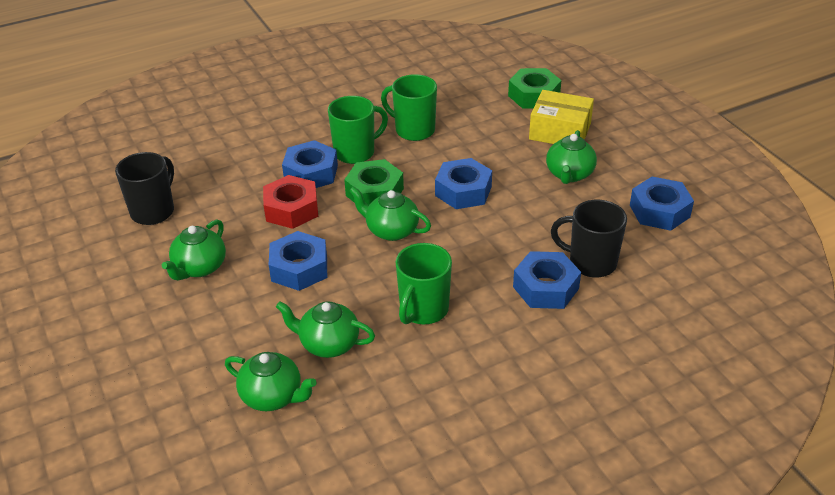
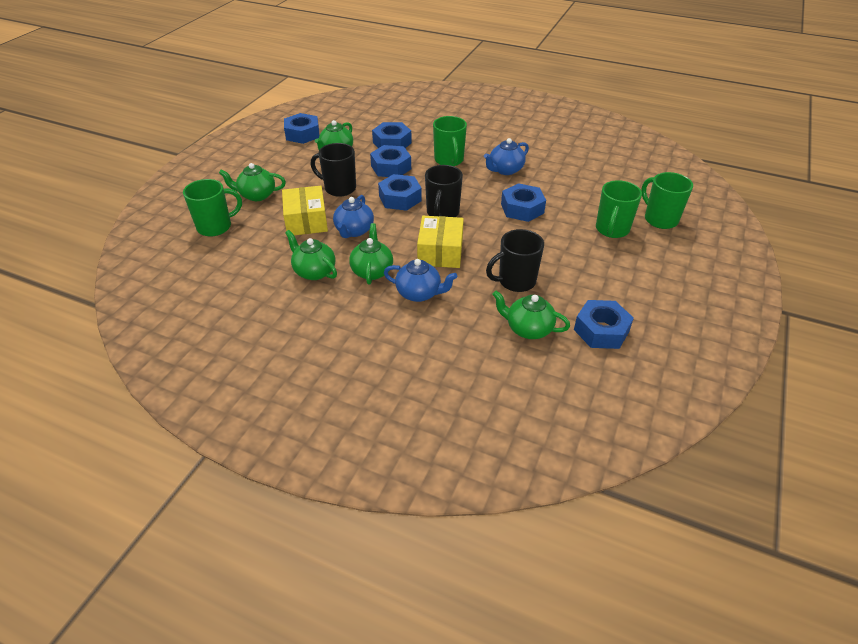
black mug: 2 -> 3
blue nut: 5 -> 6
blue teapot: 0 -> 3
green mug: 3 -> 4
green nut: 2 -> 0
red nut: 1 -> 0
yellow box: 1 -> 2

